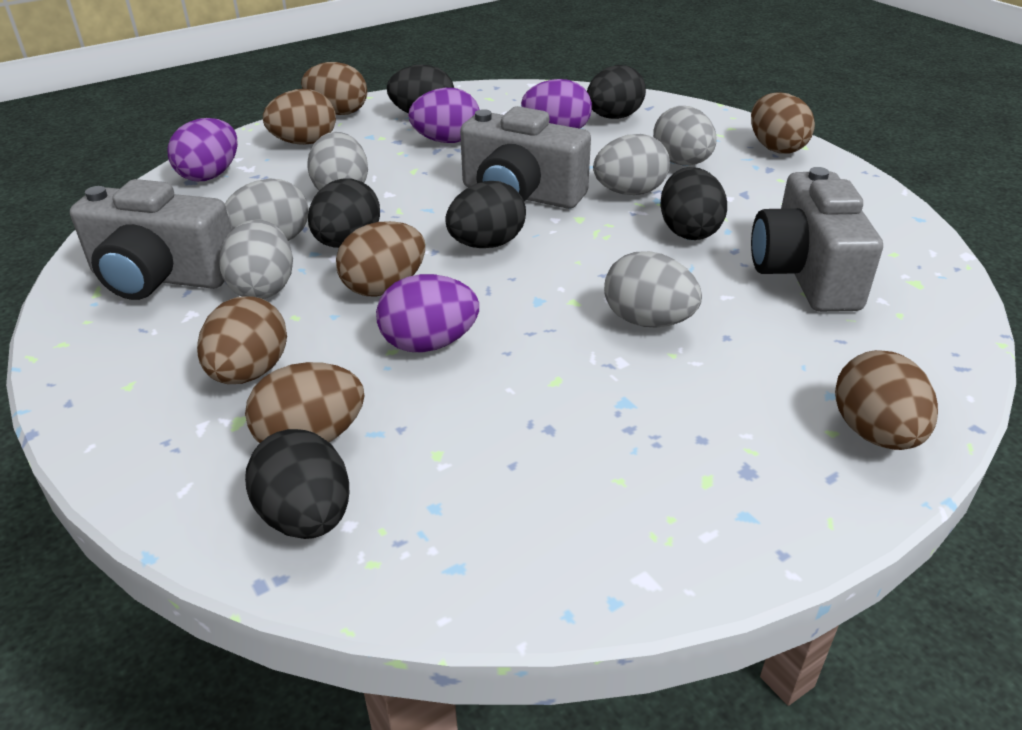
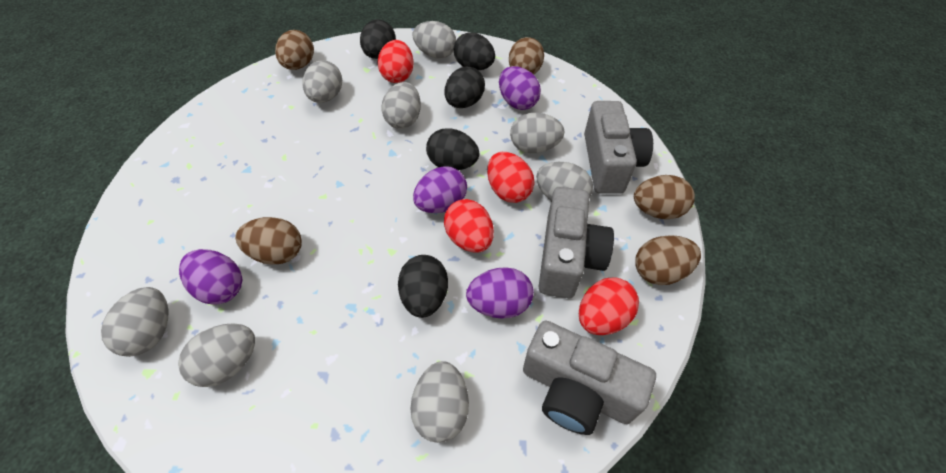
black egg: 6 -> 5
brown egg: 7 -> 5
grey egg: 6 -> 8
red egg: 0 -> 4

